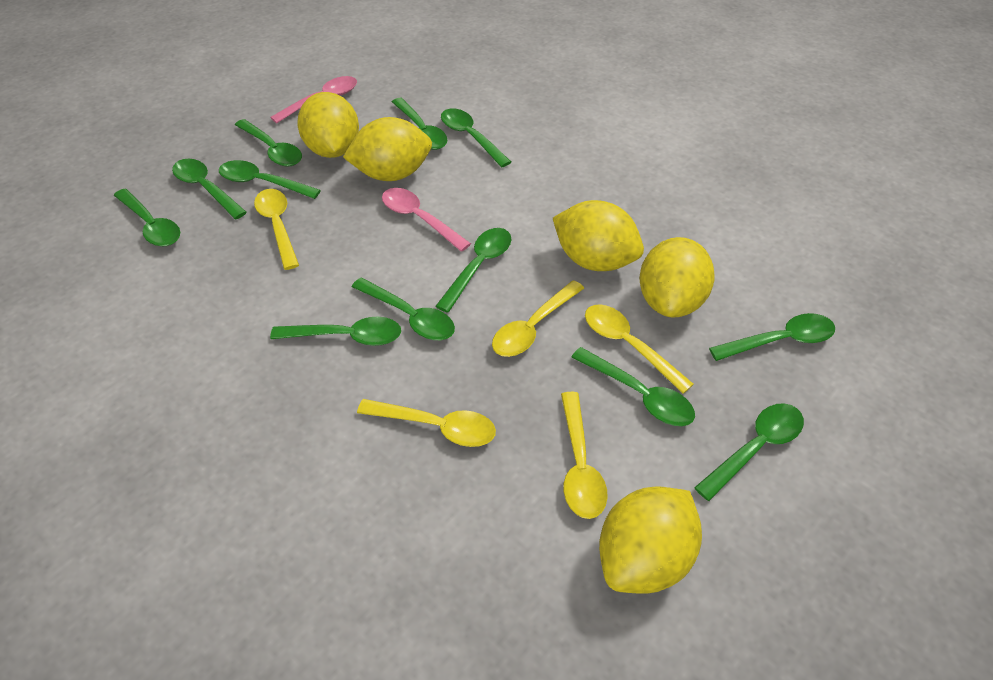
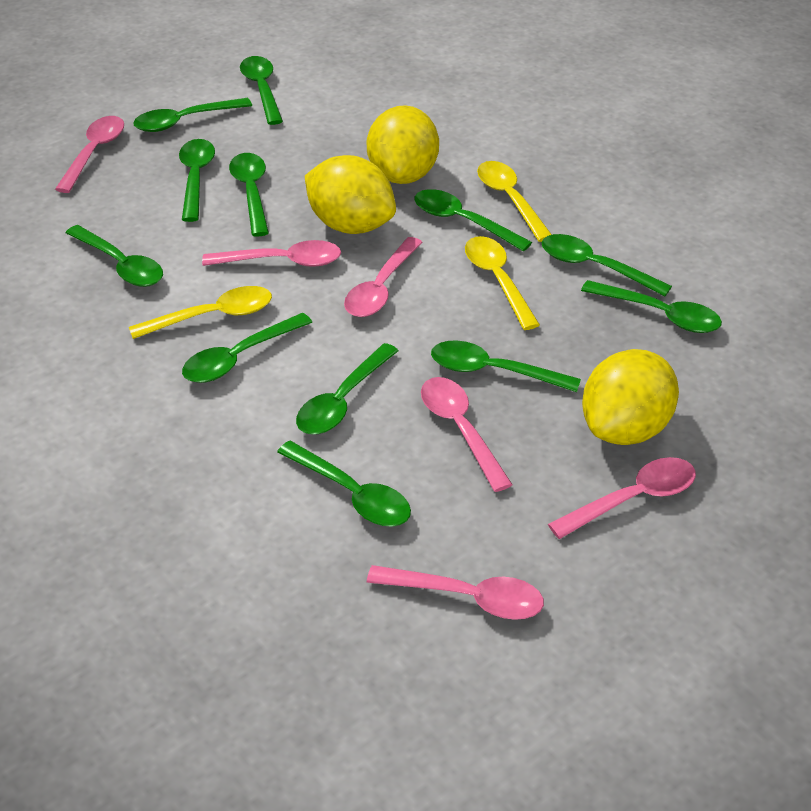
pink spoon: 2 -> 6
yellow lemon: 5 -> 3
yellow spoon: 5 -> 3

